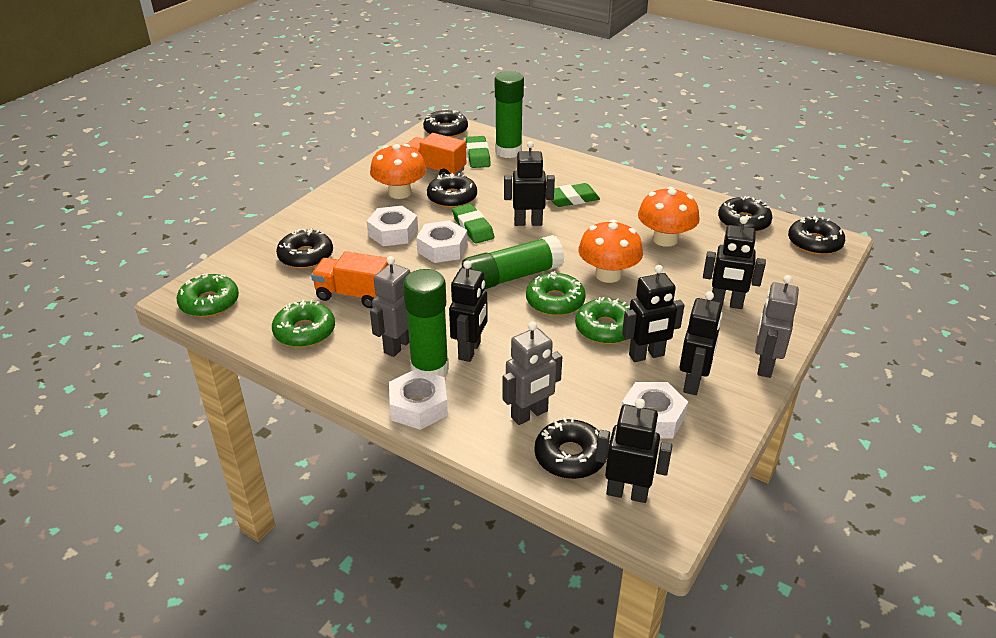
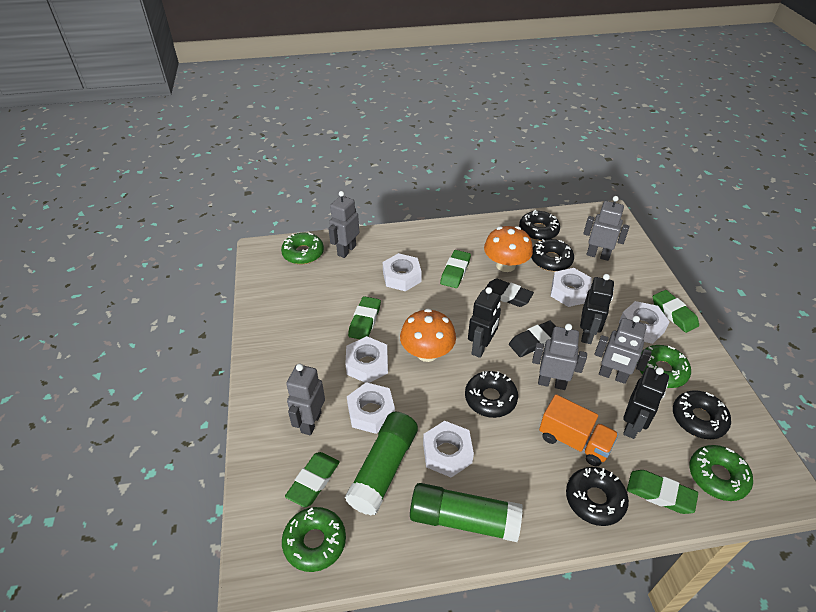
black donut: 6 -> 5
black eraser: 0 -> 2
black robot: 6 -> 3
green eraser: 3 -> 5
green glue stick: 3 -> 2
grey robot: 3 -> 5
orange mushroom: 3 -> 2
orange truck: 2 -> 1
white nut: 4 -> 6

